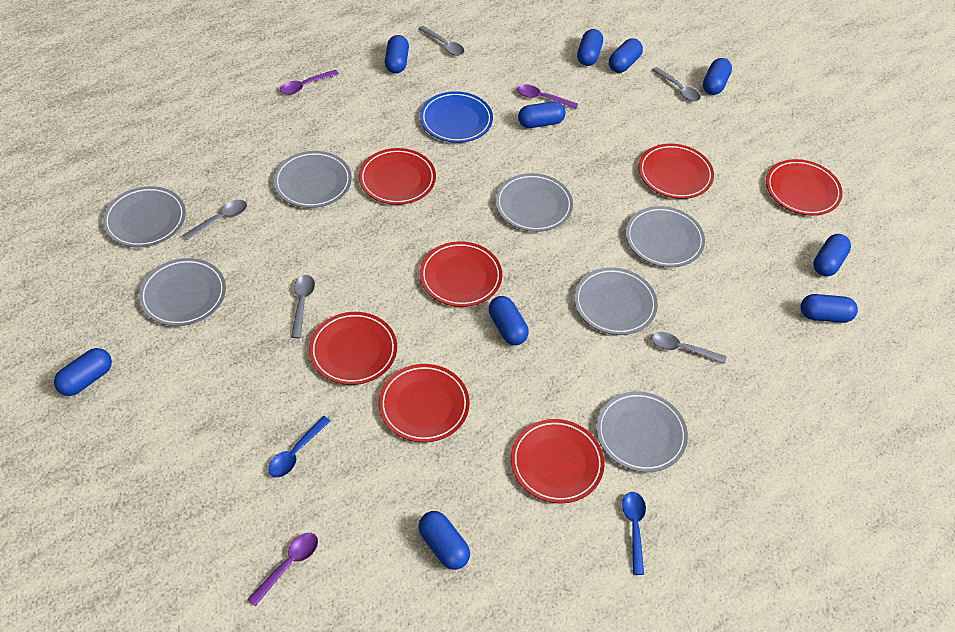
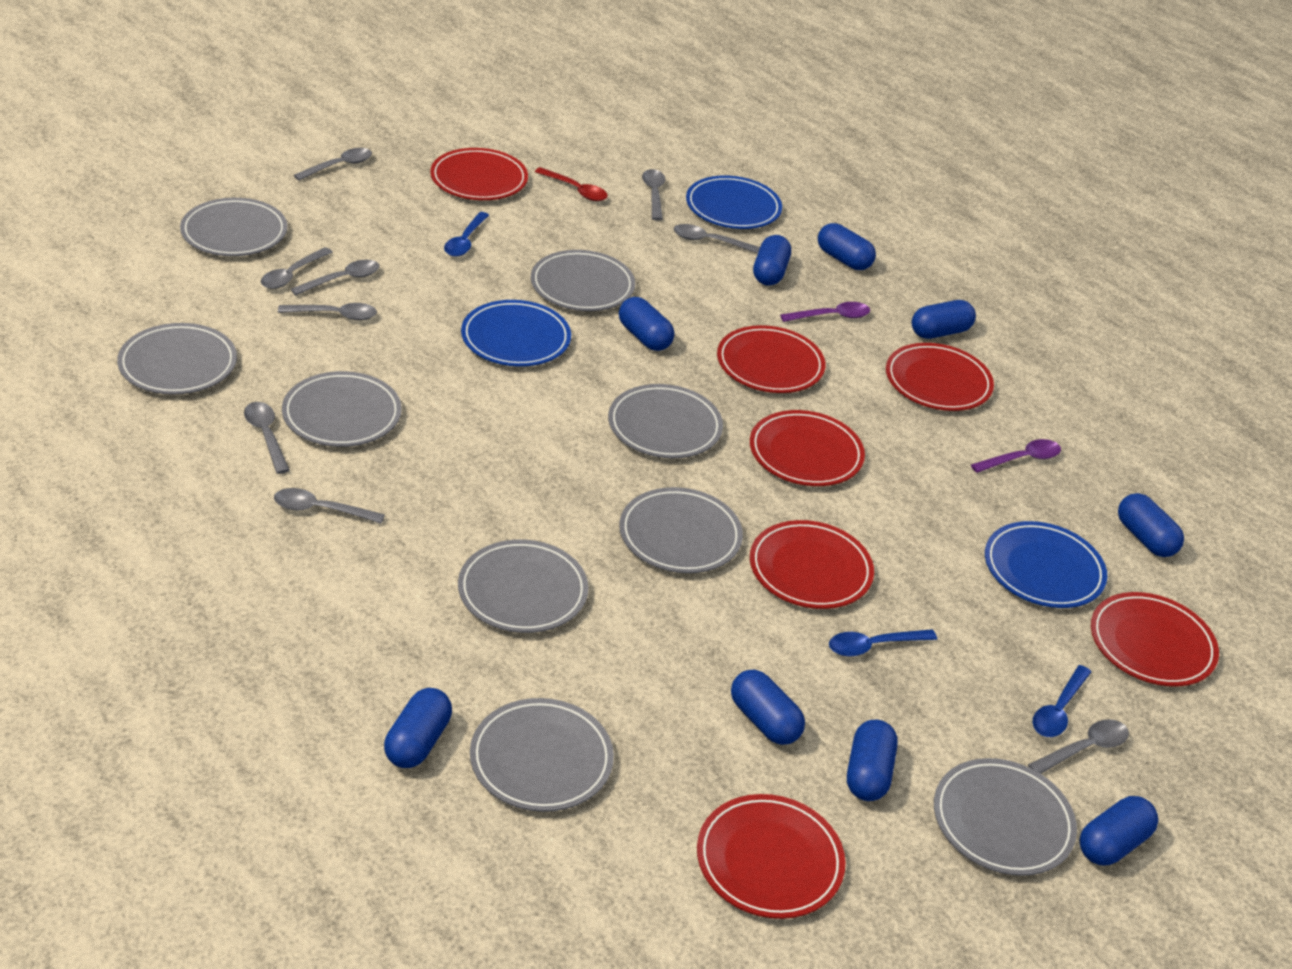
blue capsule: 10 -> 9
blue plate: 1 -> 3
blue spoon: 2 -> 3
grey plate: 7 -> 9
grey spoon: 5 -> 9
purple spoon: 3 -> 2
red spoon: 0 -> 1

